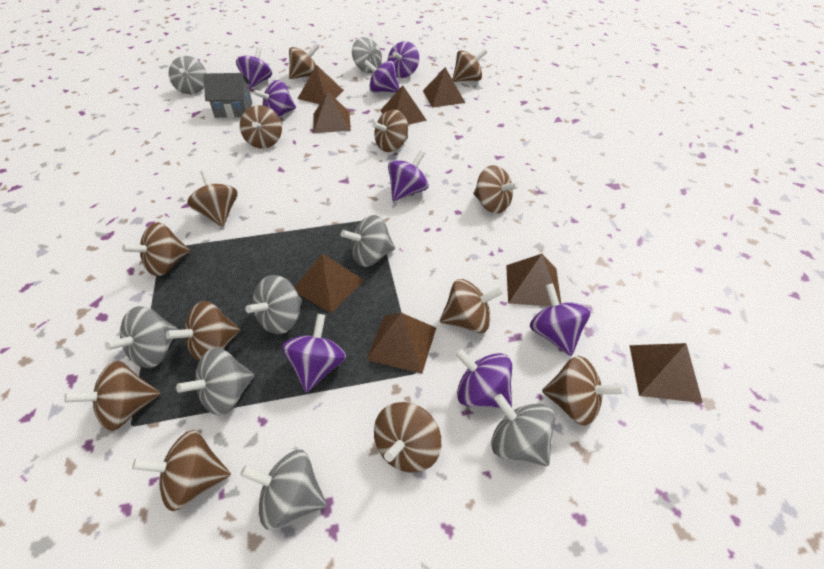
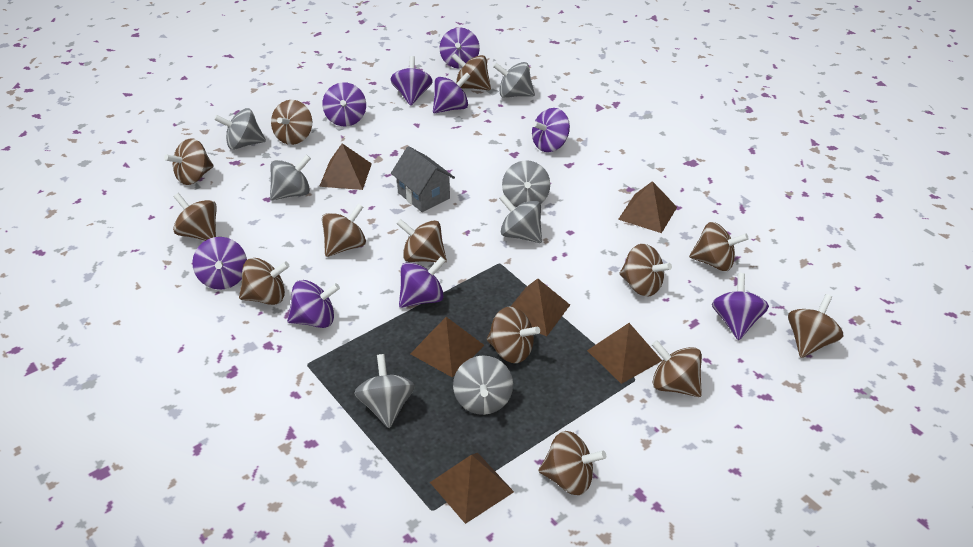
brown pyramid: 8 -> 6
grey spinning top: 8 -> 7
purple spinning top: 8 -> 9

